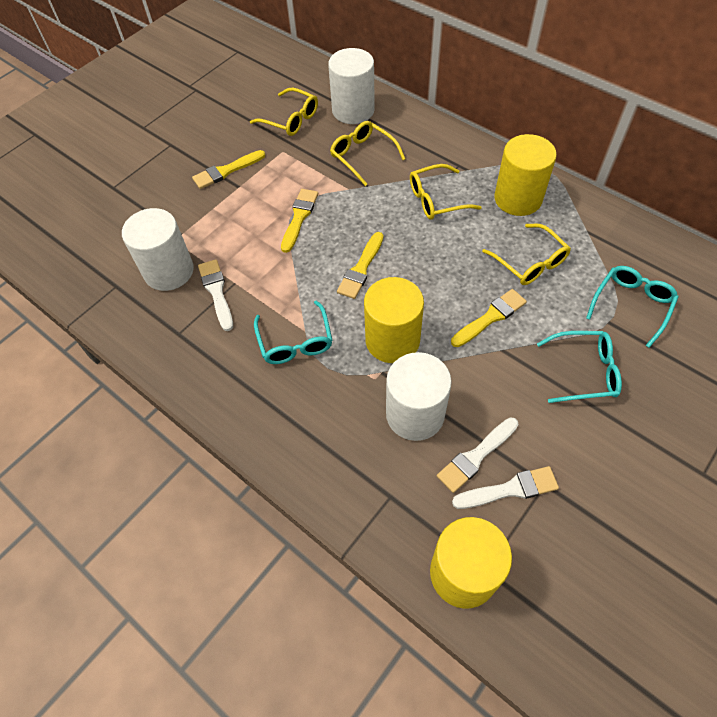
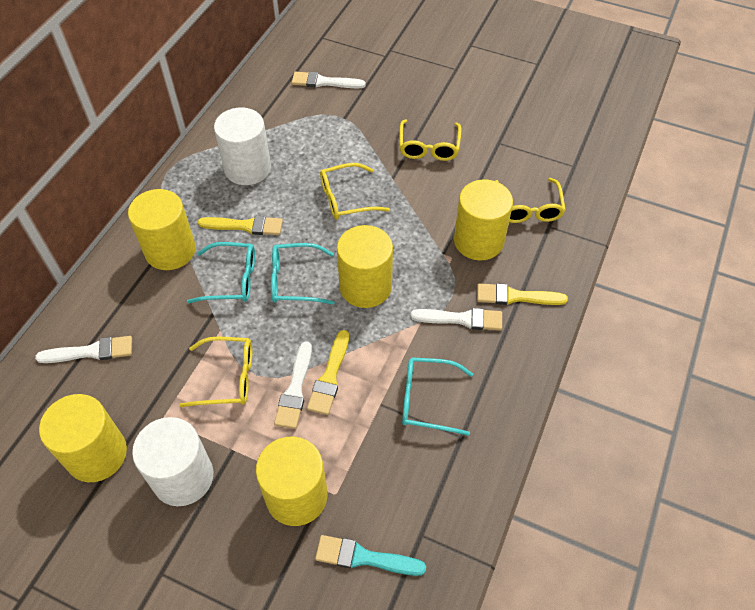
turquoise brush: 0 -> 1
white brush: 3 -> 4
white cylinder: 3 -> 2
yellow brush: 4 -> 3
yellow cylinder: 3 -> 5

